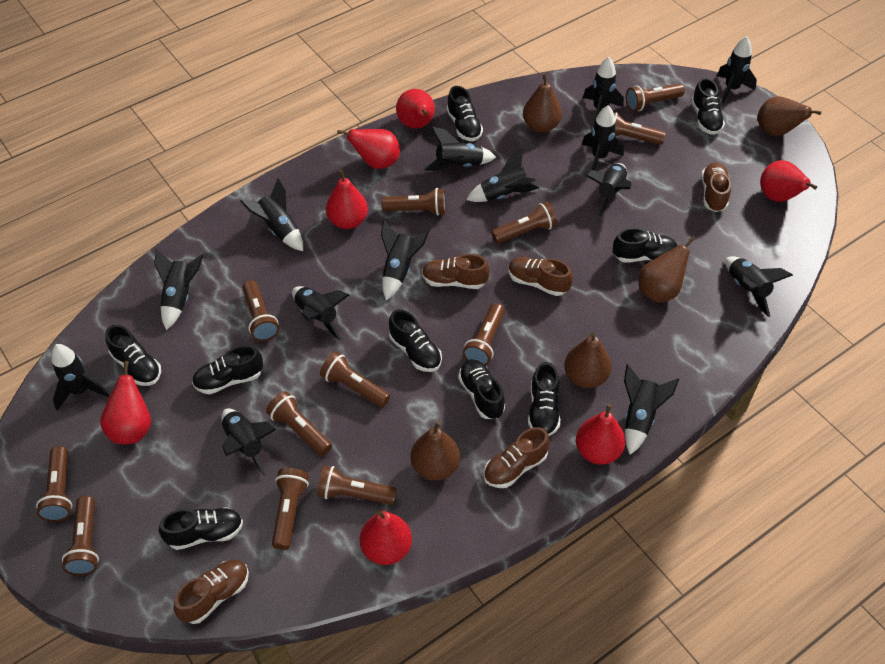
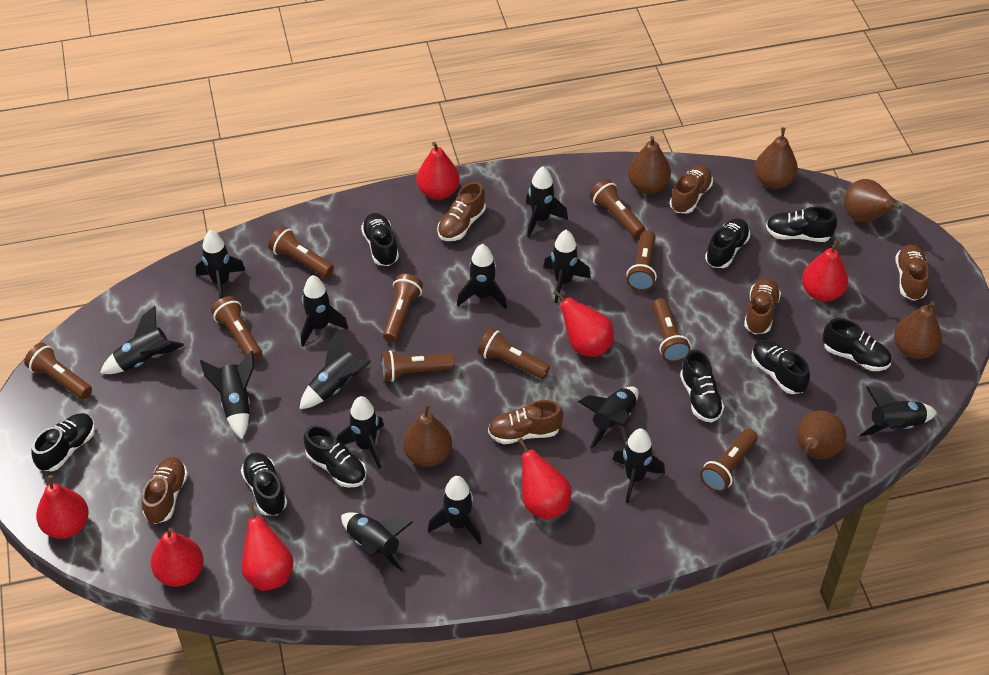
brown flashlight: 12 -> 10
brown pear: 5 -> 6
brown shoe: 5 -> 6

